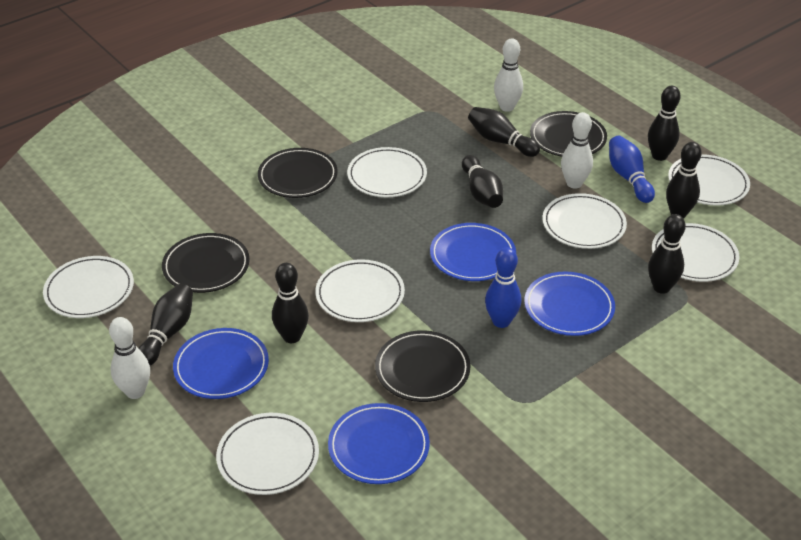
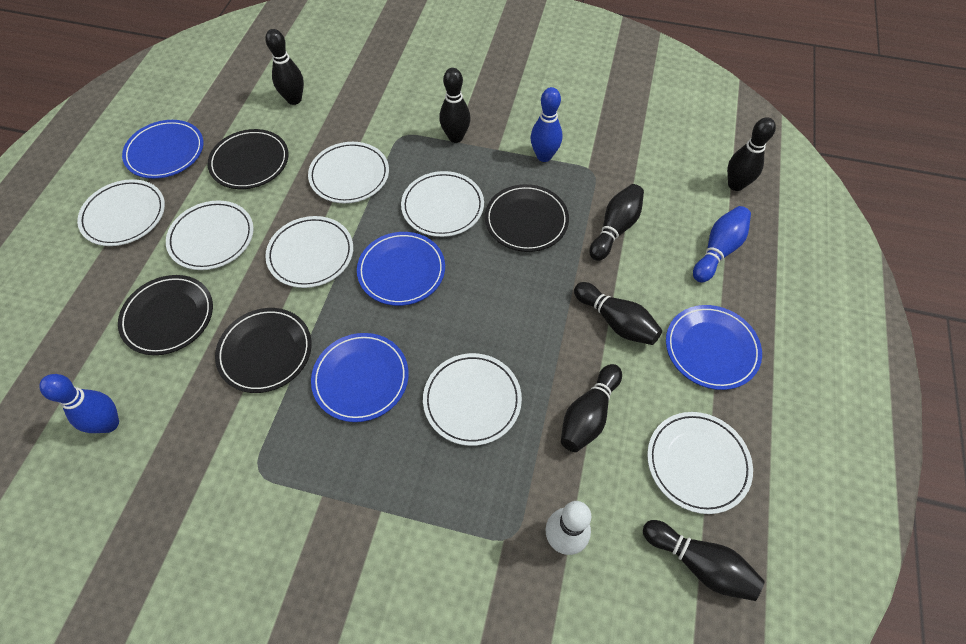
blue bowling pin: 2 -> 3
white bowling pin: 3 -> 1

